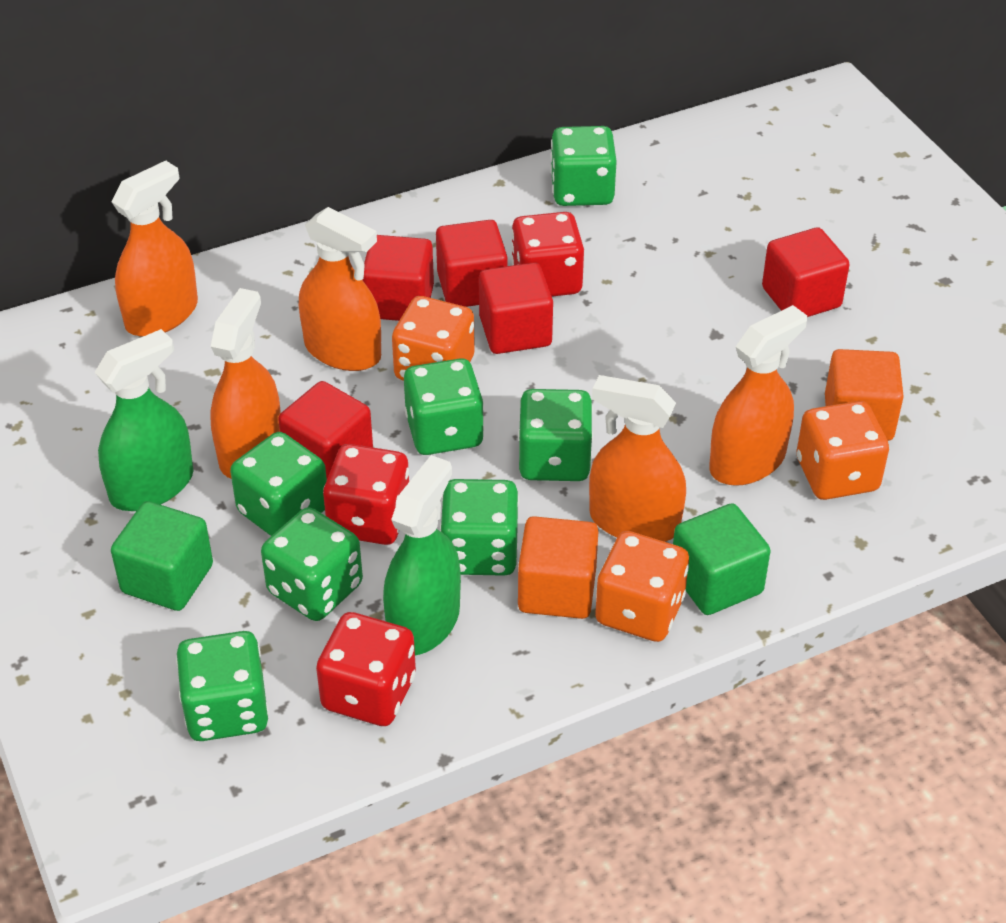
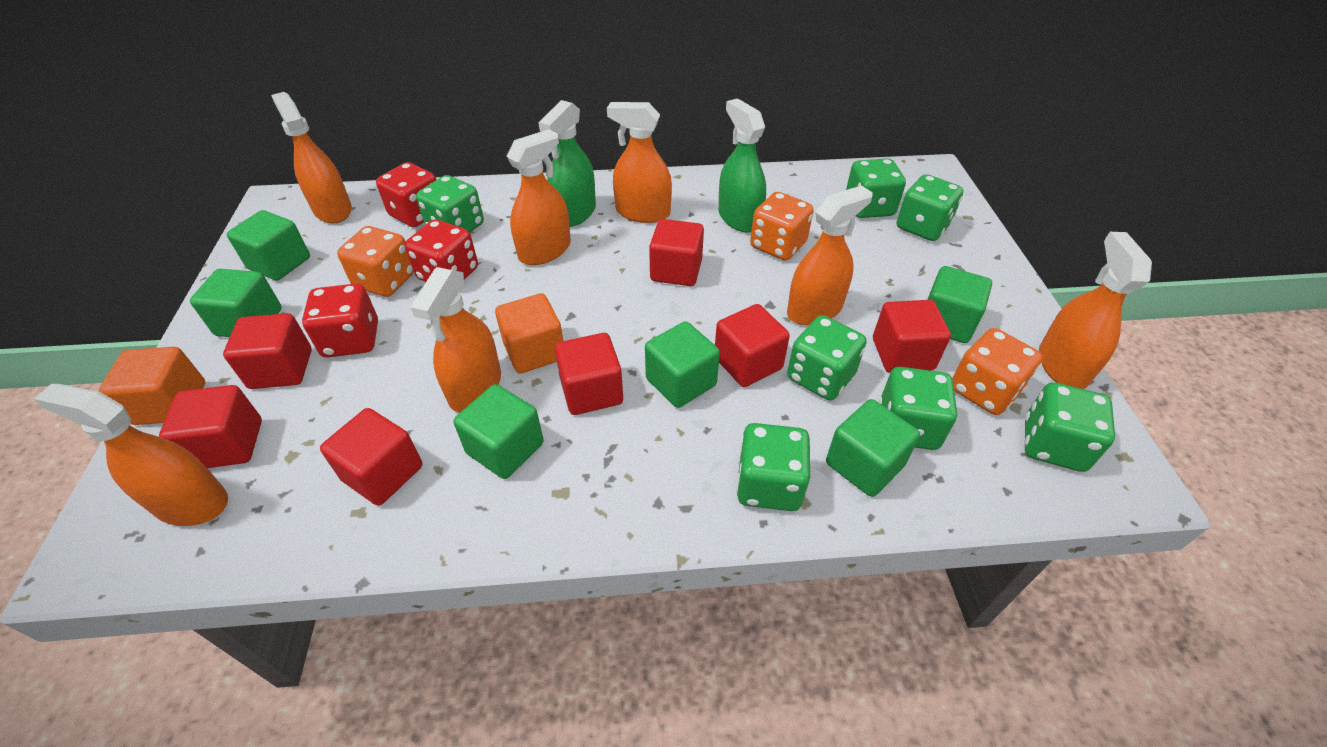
green cube: 2 -> 6
orange spray bottle: 5 -> 7
red cube: 5 -> 7

